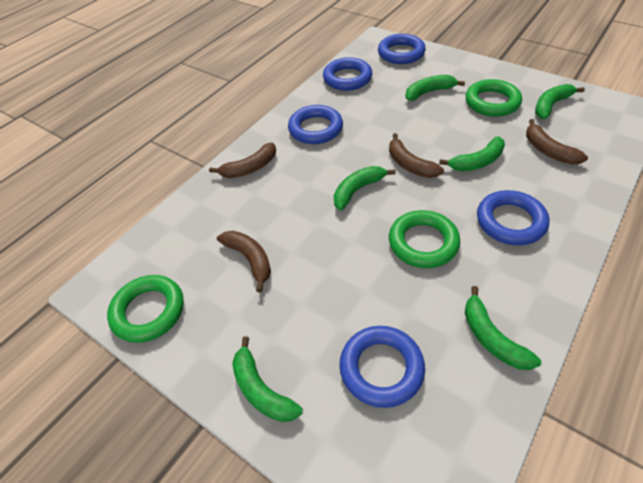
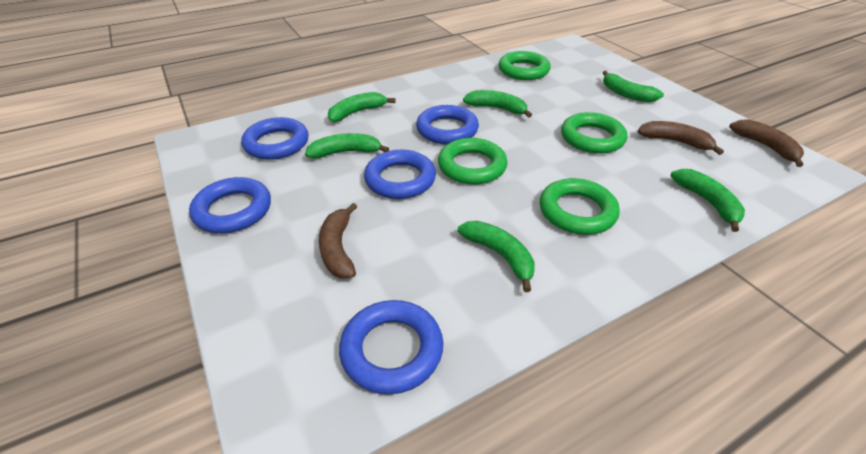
brown banana: 4 -> 3
green ring: 3 -> 4

